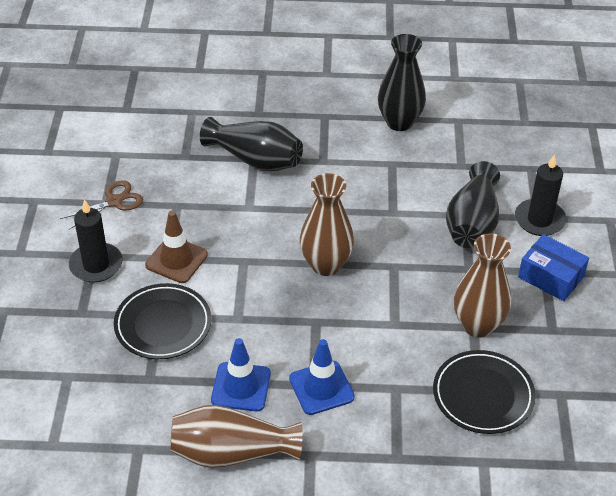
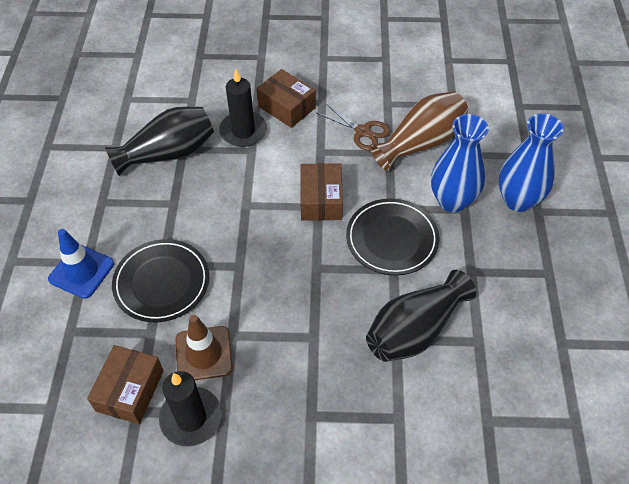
black vase: 3 -> 2
blue box: 1 -> 0
blue traffic cone: 2 -> 1
blue vase: 0 -> 2
brown box: 0 -> 3
brown vase: 3 -> 1

